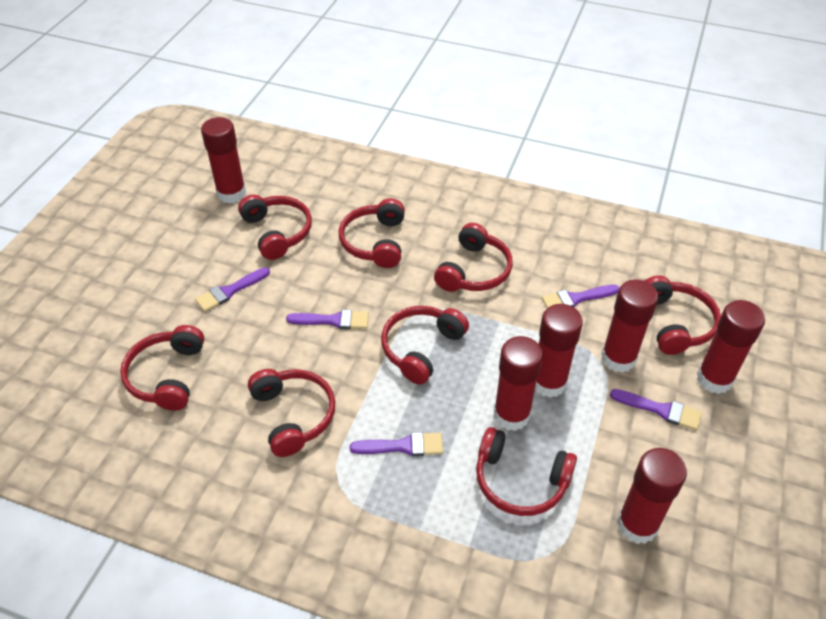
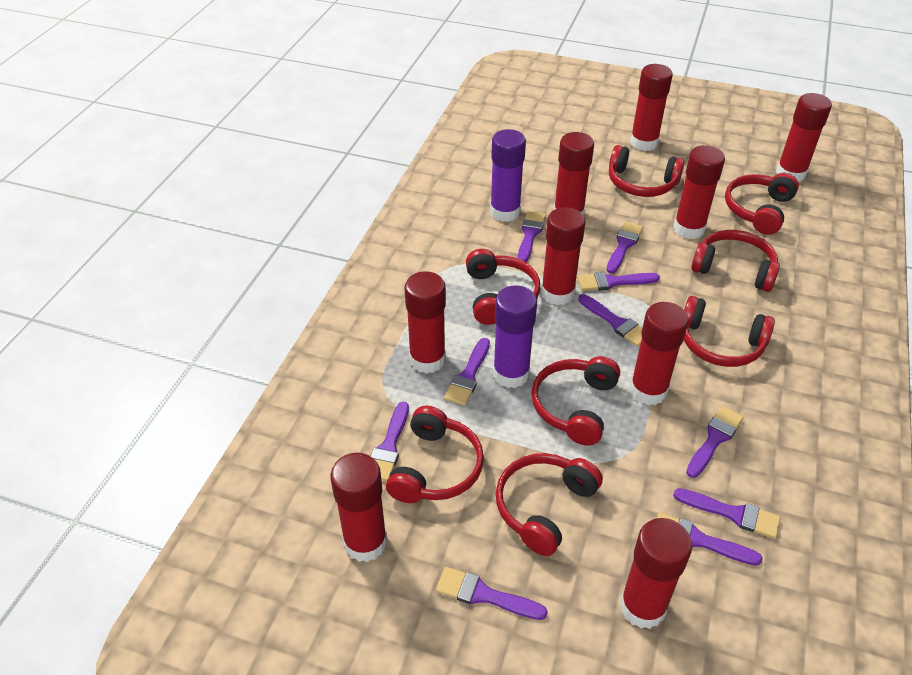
purple brush: 5 -> 10
purple glue stick: 0 -> 2
red glue stick: 6 -> 9

